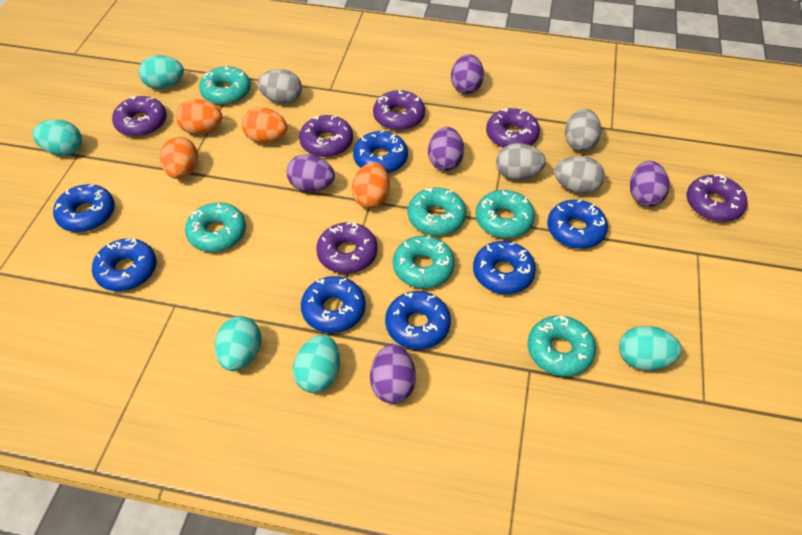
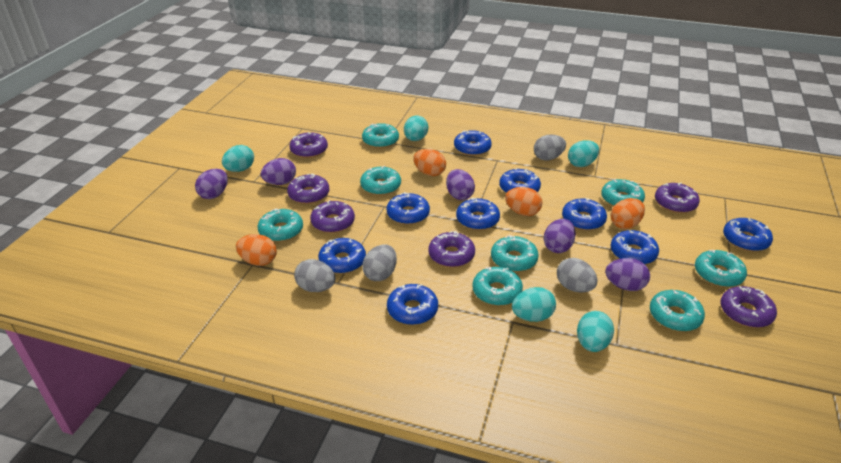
blue donut: 7 -> 9
turquoise donut: 6 -> 8

